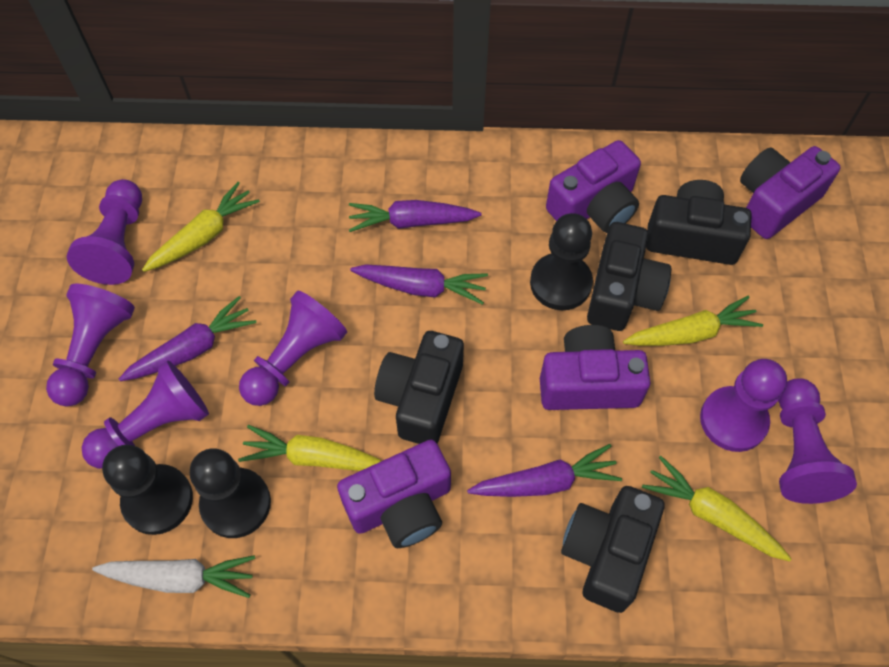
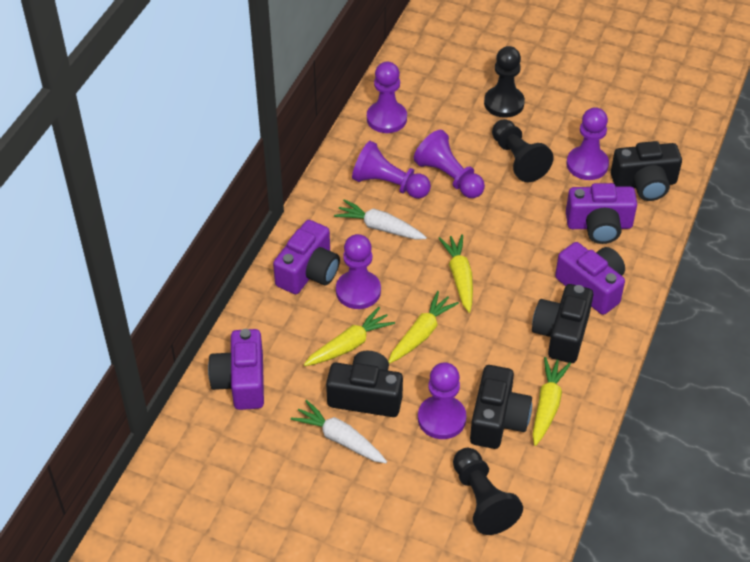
purple carrot: 4 -> 0
white carrot: 1 -> 2

